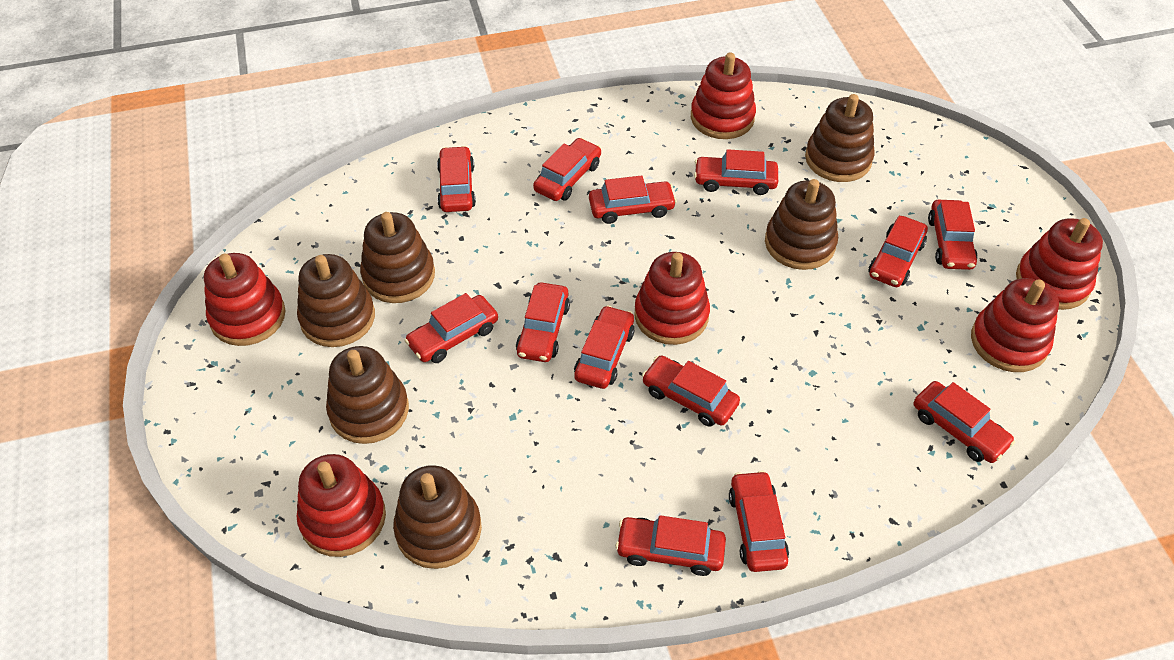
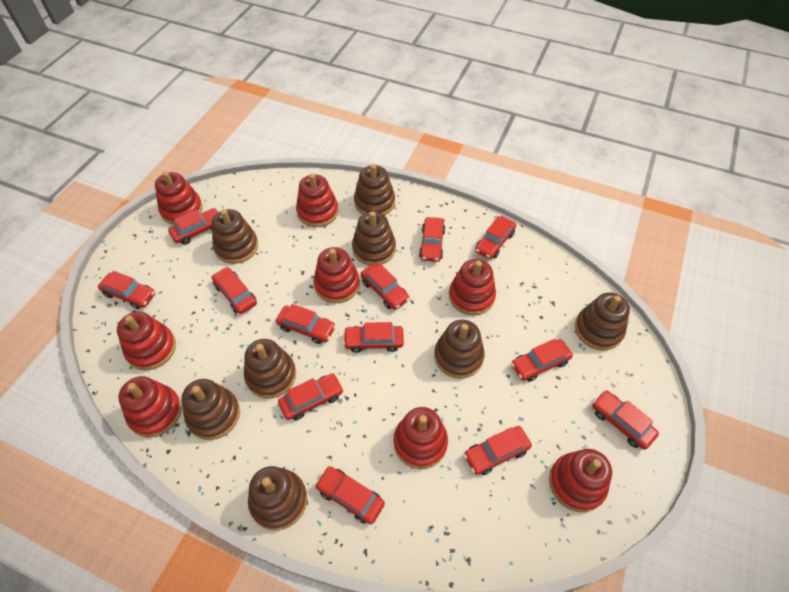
brown stacking toy: 6 -> 8
red stacking toy: 6 -> 8

